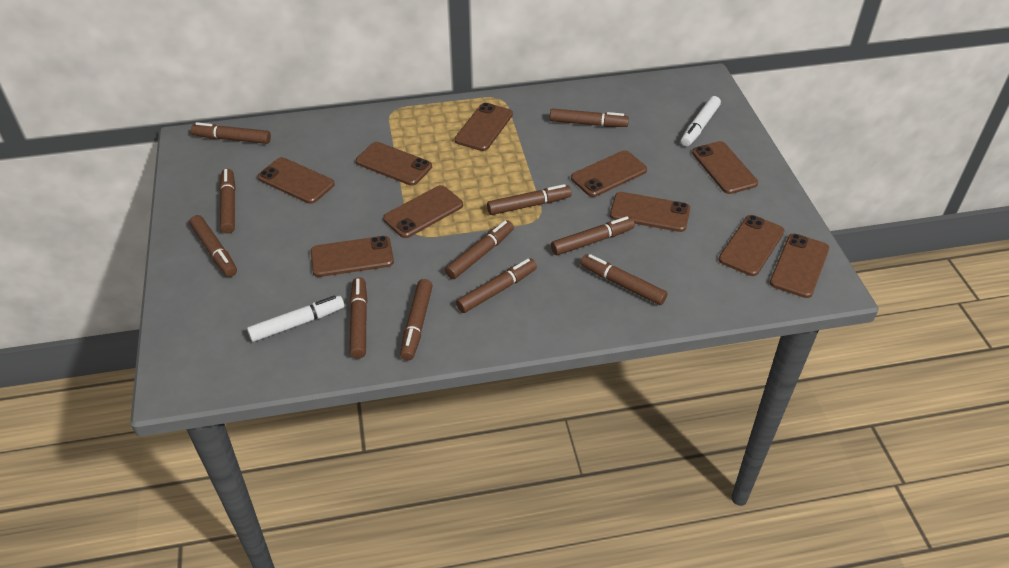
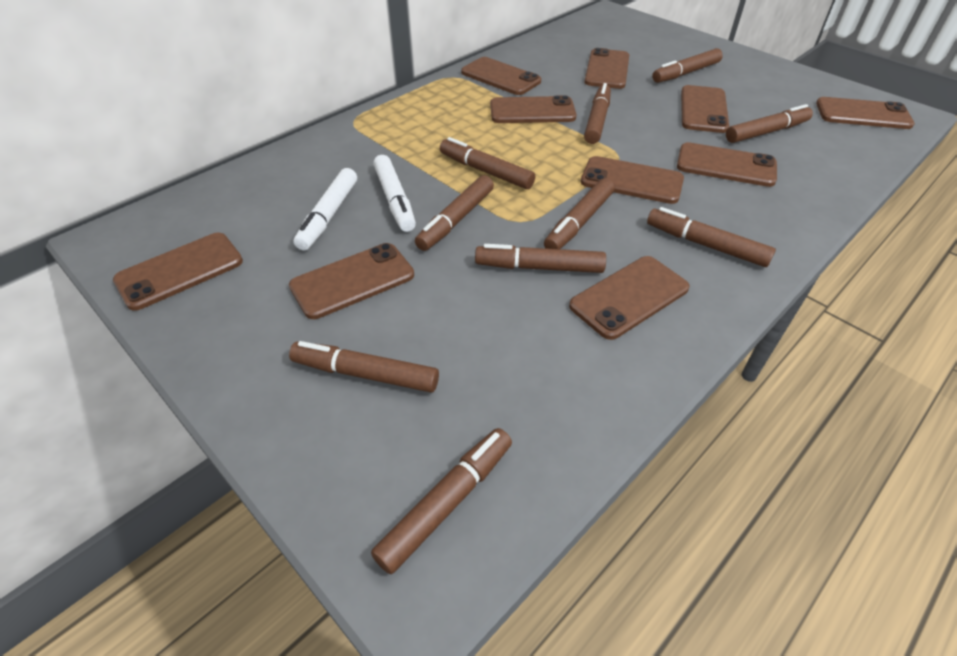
brown marker: 11 -> 10

